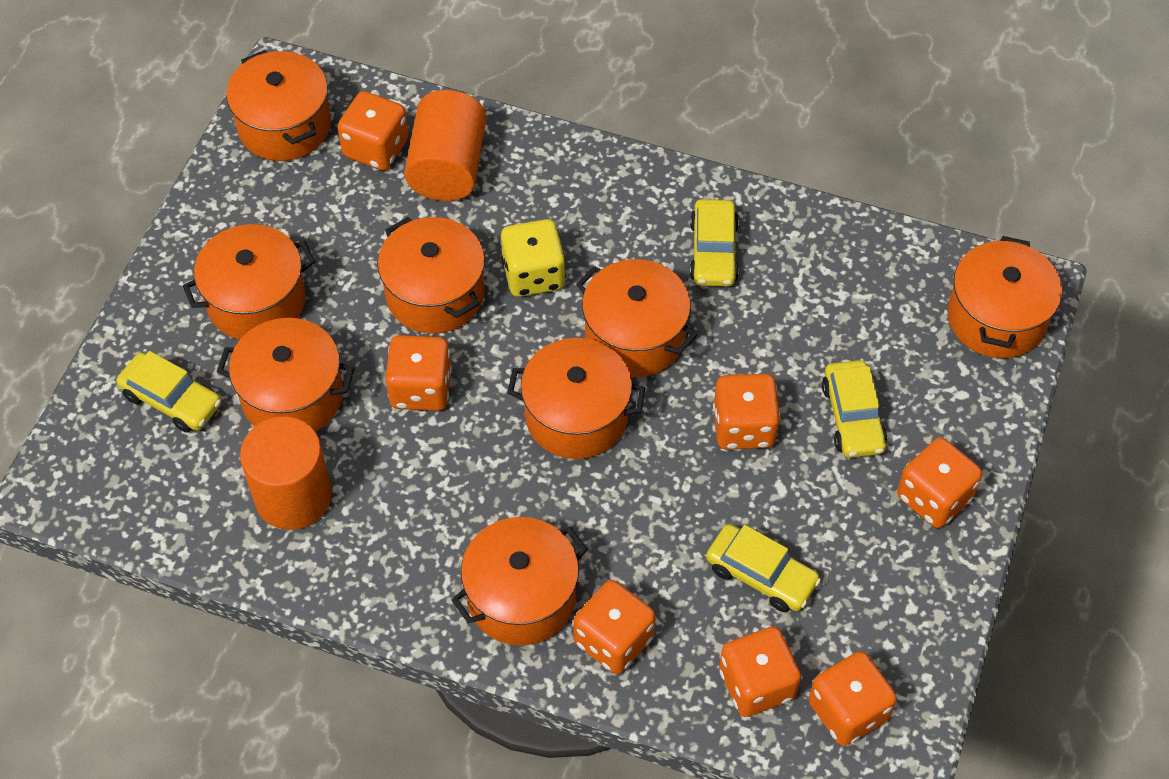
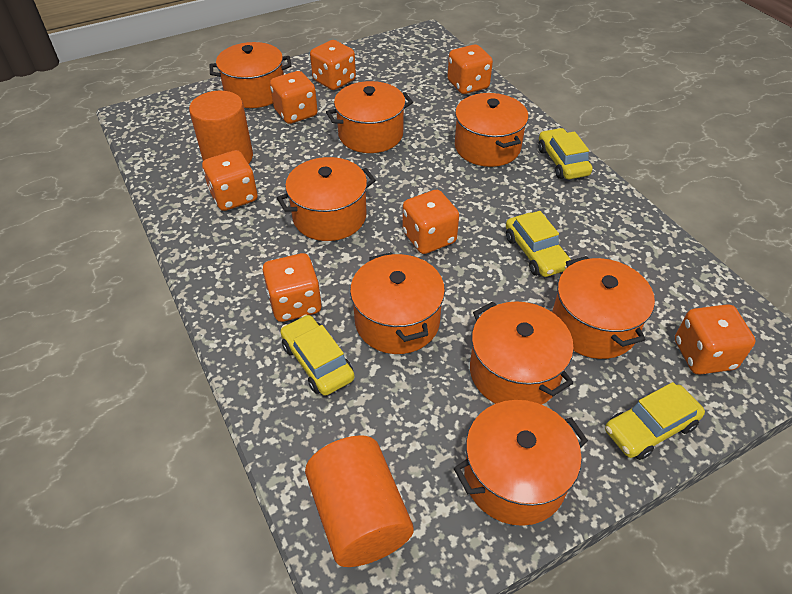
yellow dice: 1 -> 0

